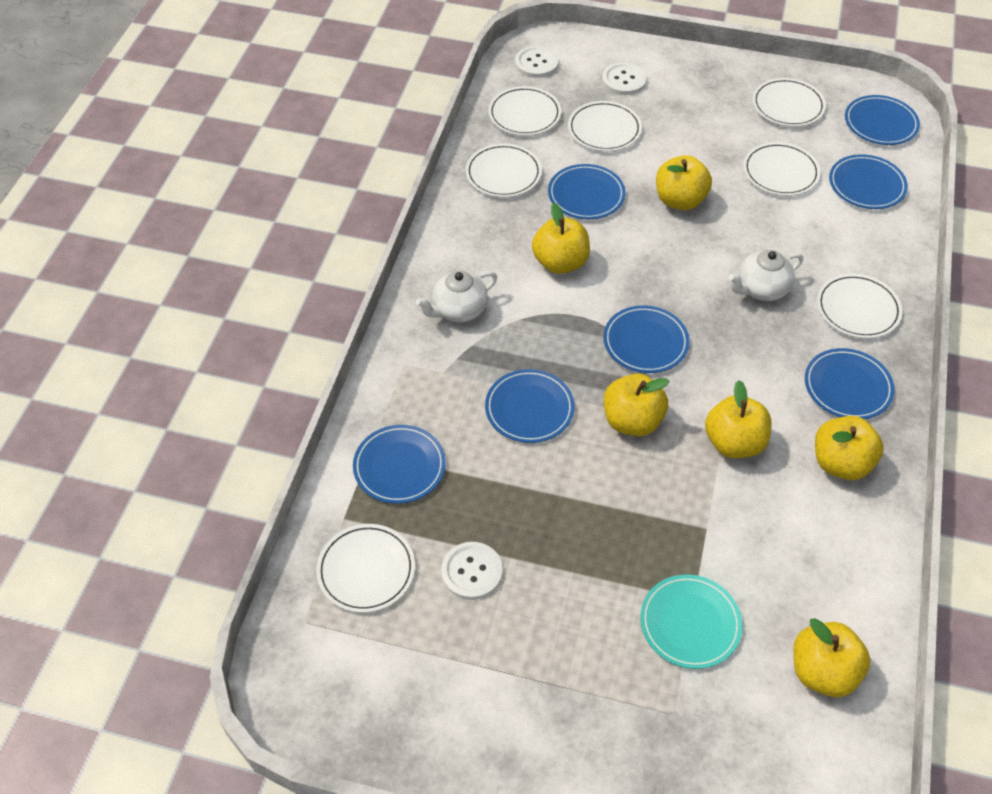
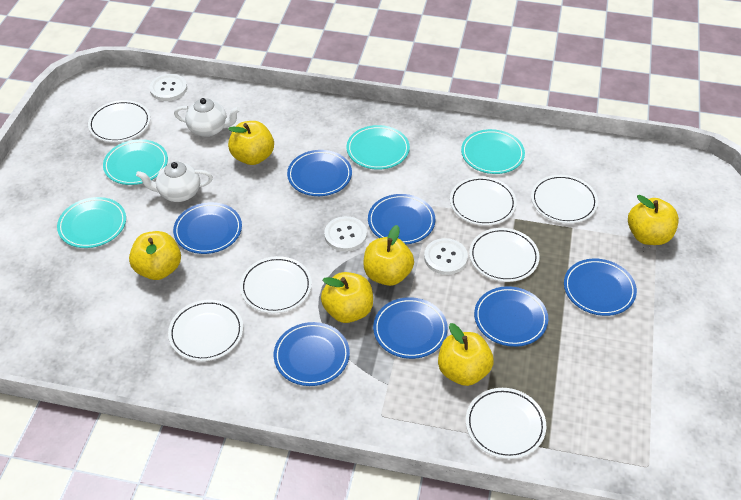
turquoise plate: 1 -> 4

